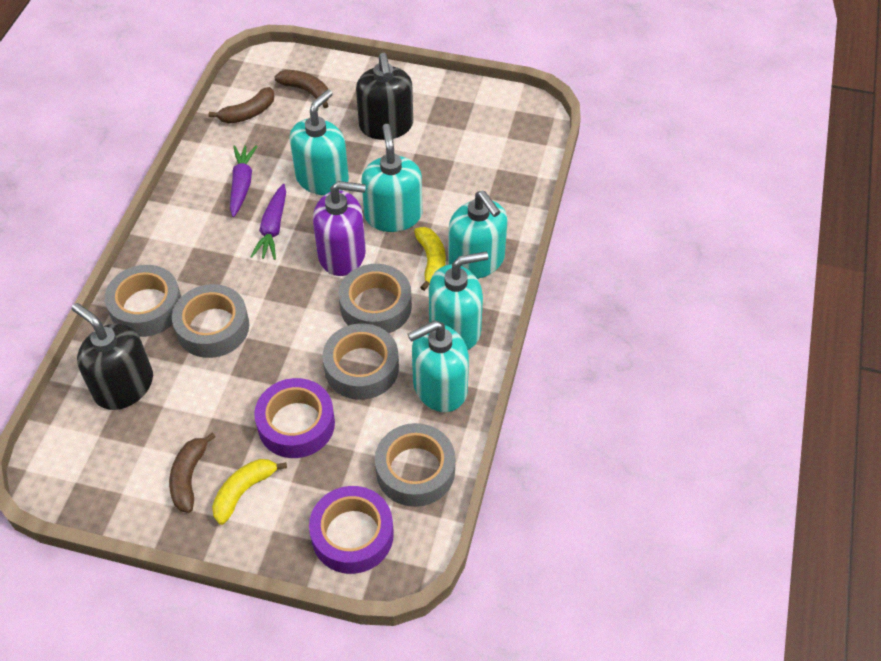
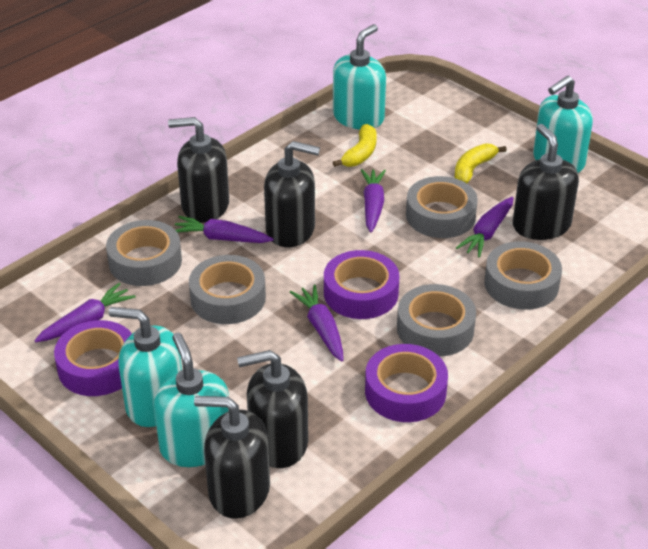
black soap dispenser: 2 -> 5
brown banana: 3 -> 0
purple carrot: 2 -> 5
purple soap dispenser: 1 -> 0
purple tape: 2 -> 3
turquoise soap dispenser: 5 -> 4

